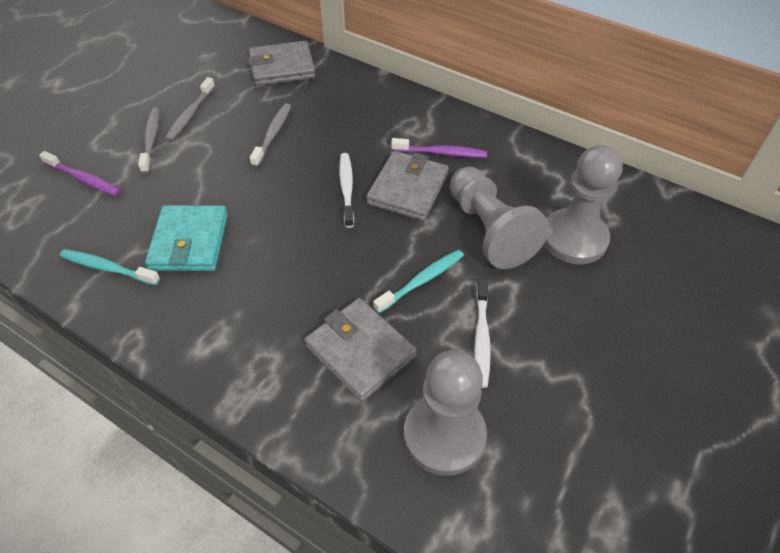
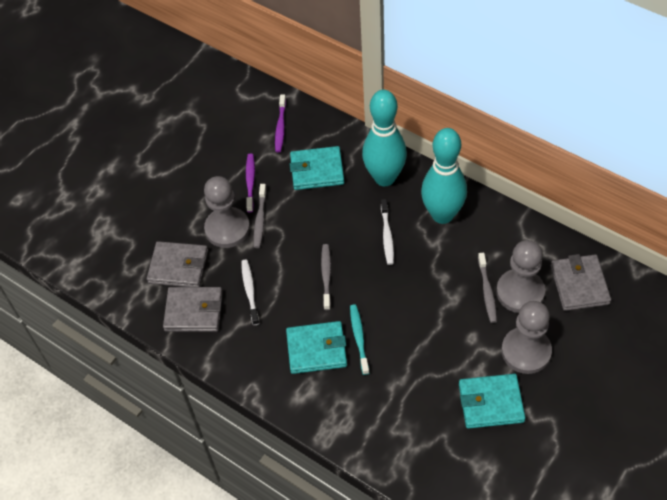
turquoise bowling pin: 0 -> 2
turquoise toothbrush: 2 -> 1
turquoise wallet: 1 -> 3

